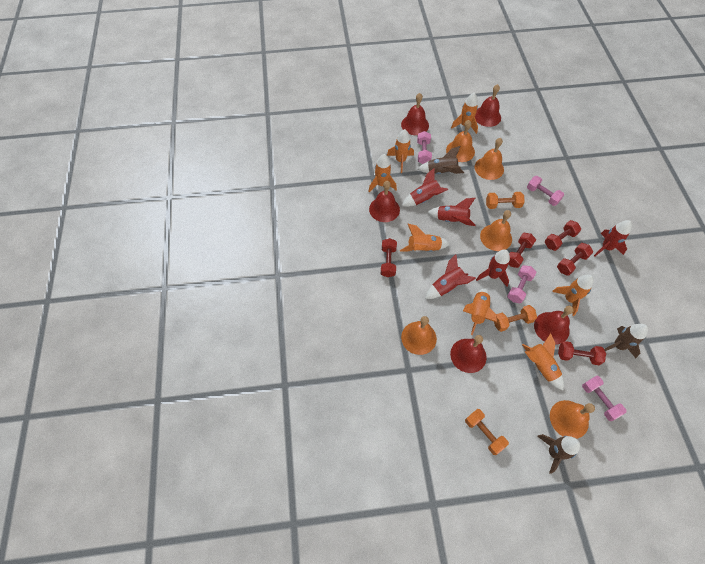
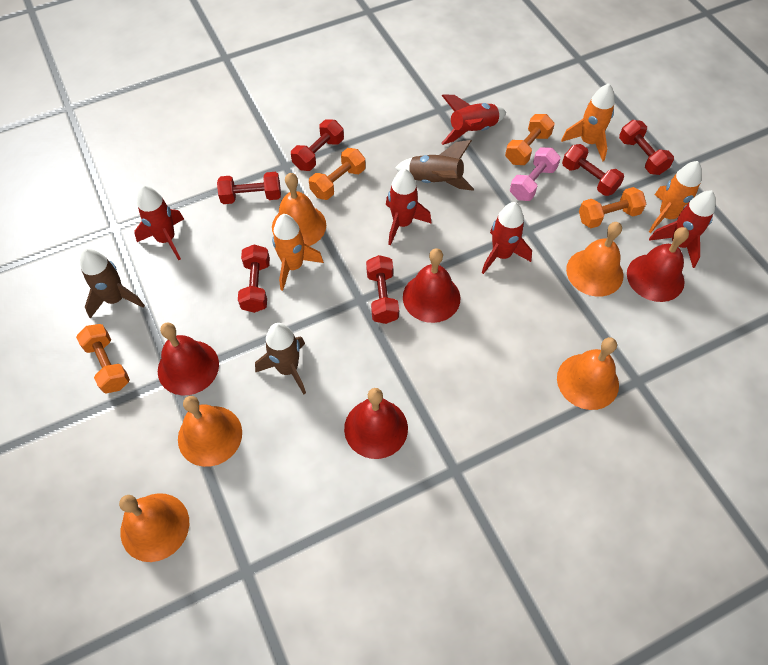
orange dumbbell: 3 -> 4
orange rocket: 7 -> 3
pink dumbbell: 4 -> 1
red bell: 5 -> 4
red dumbbell: 5 -> 6

